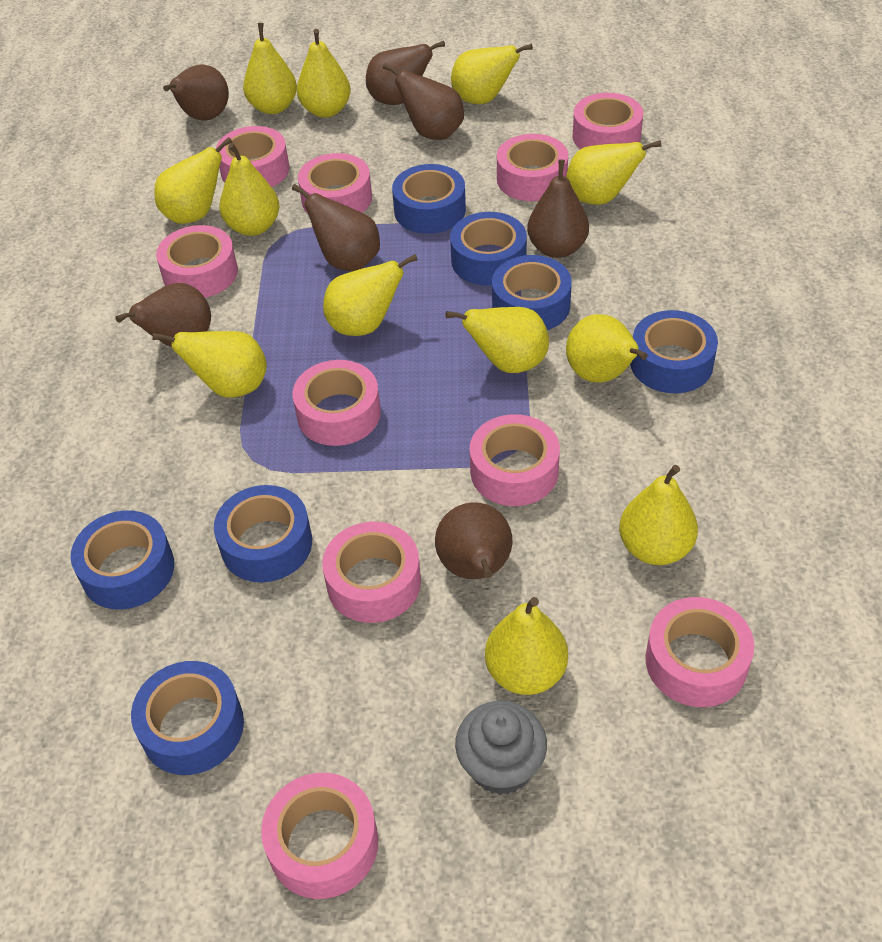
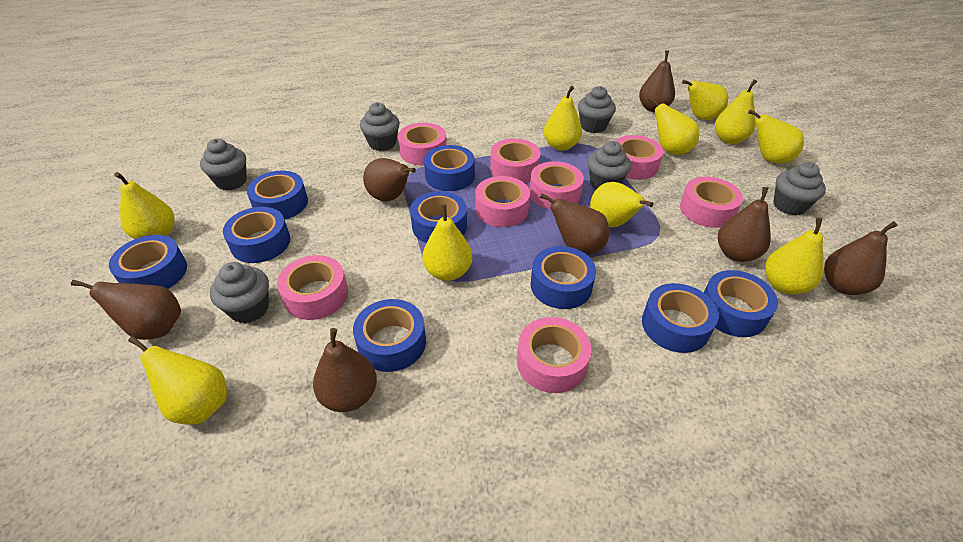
blue tape: 7 -> 9
grey cupcake: 1 -> 6
pink tape: 10 -> 8
yellow pear: 12 -> 10

